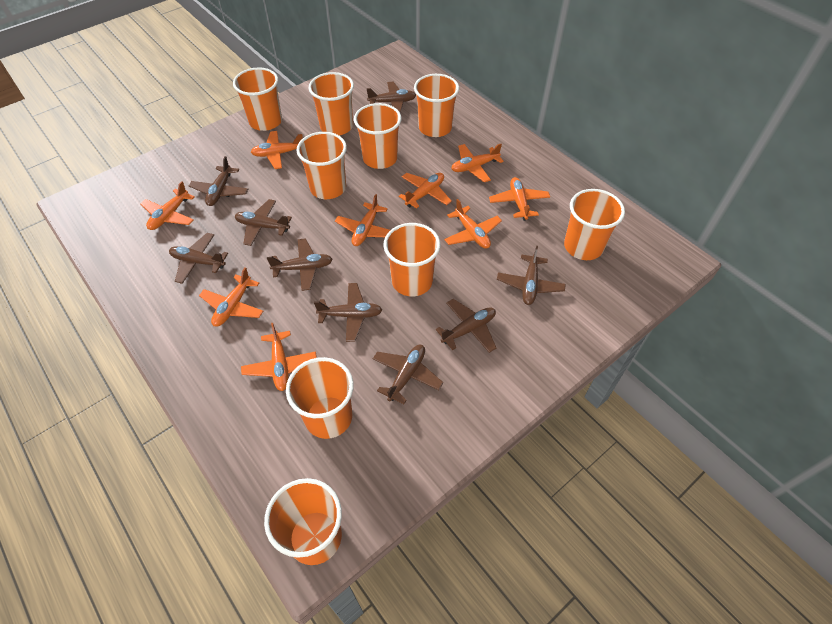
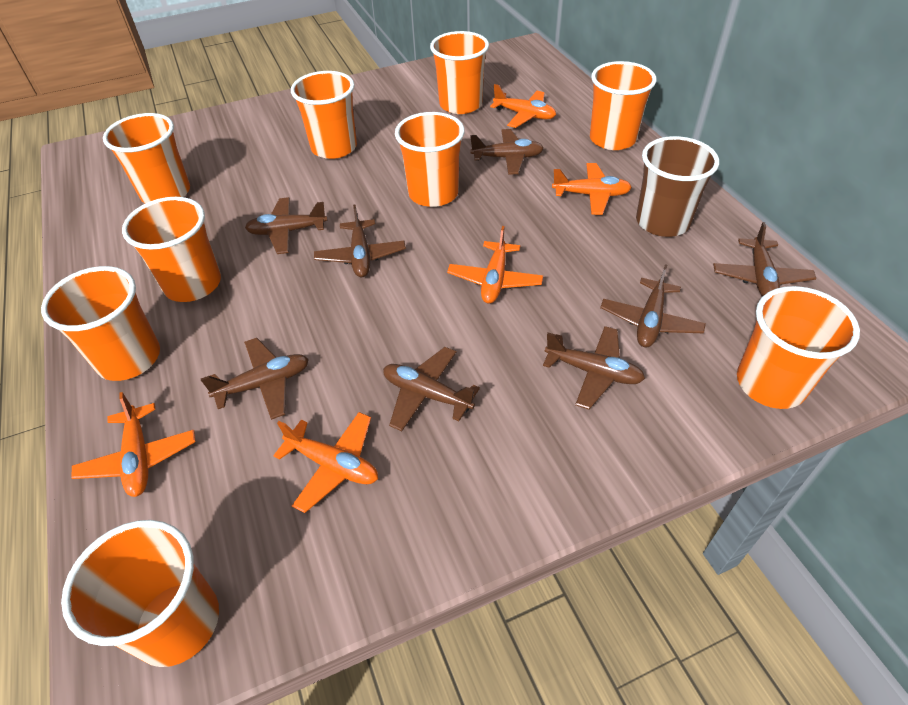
brown cup: 0 -> 1
brown plane: 9 -> 8
orange plane: 9 -> 5

